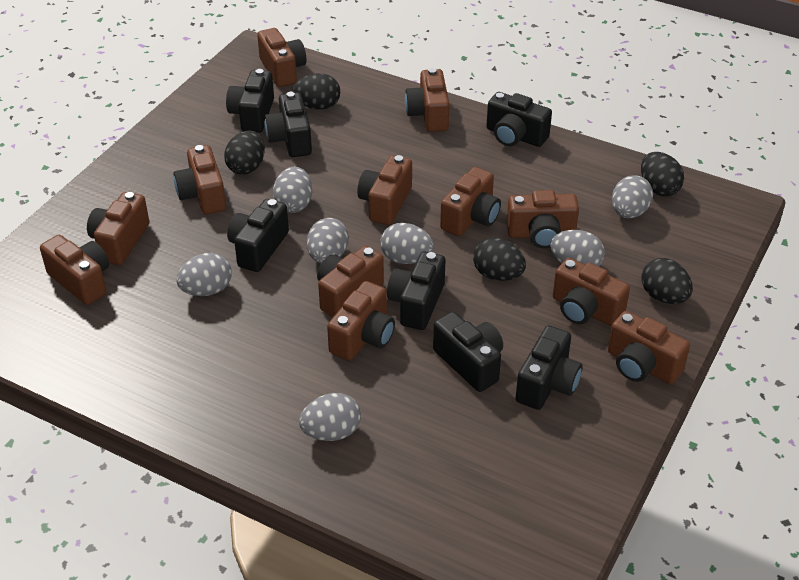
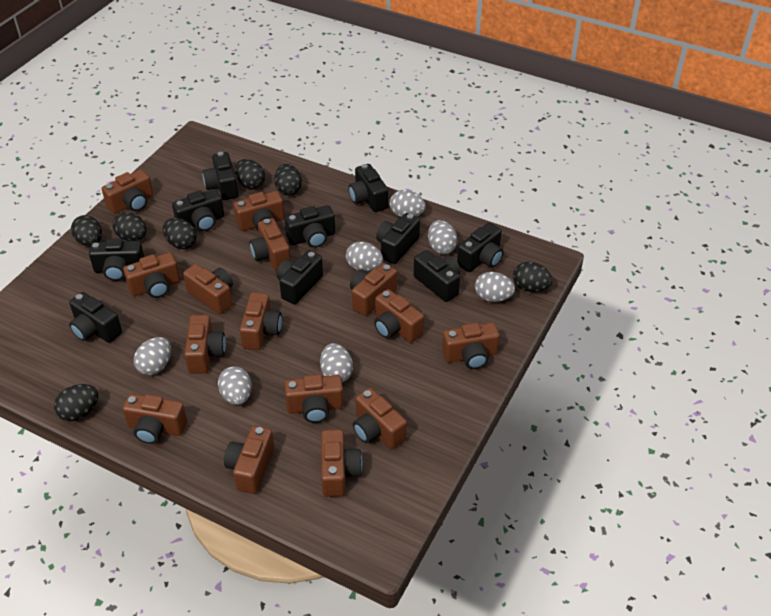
black camera: 7 -> 10
black egg: 5 -> 7
brown camera: 12 -> 15

